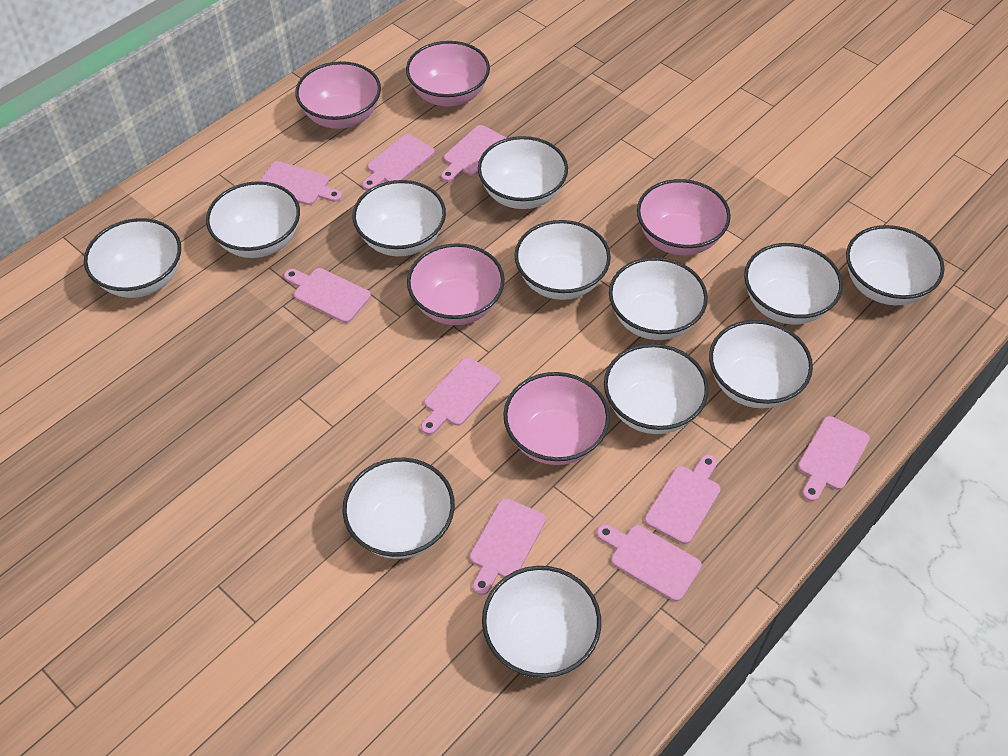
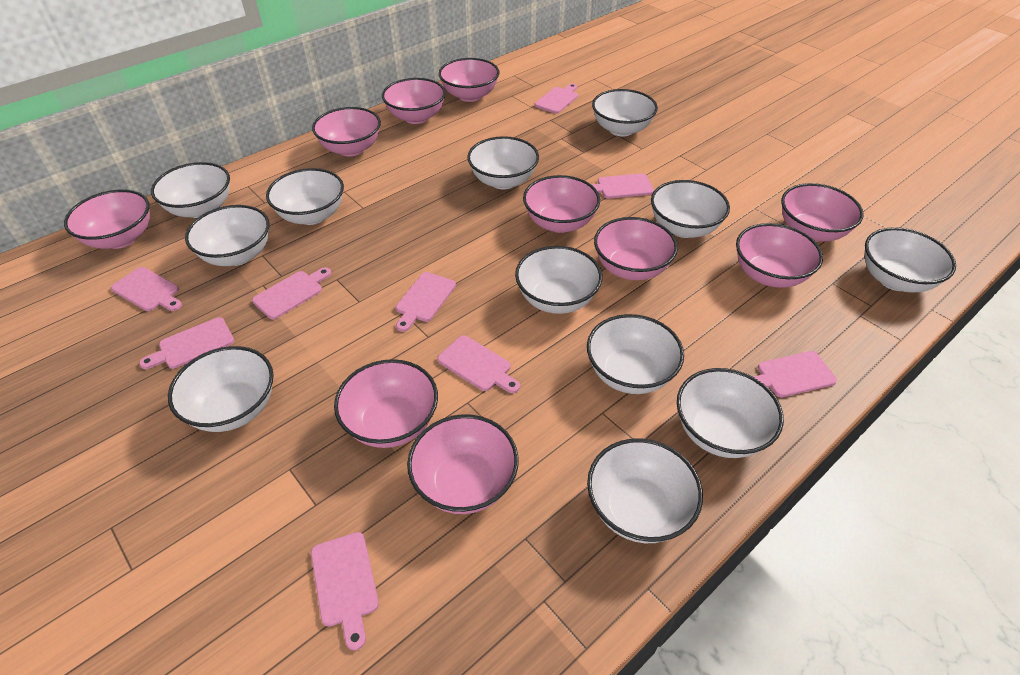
pink bowl: 5 -> 10

